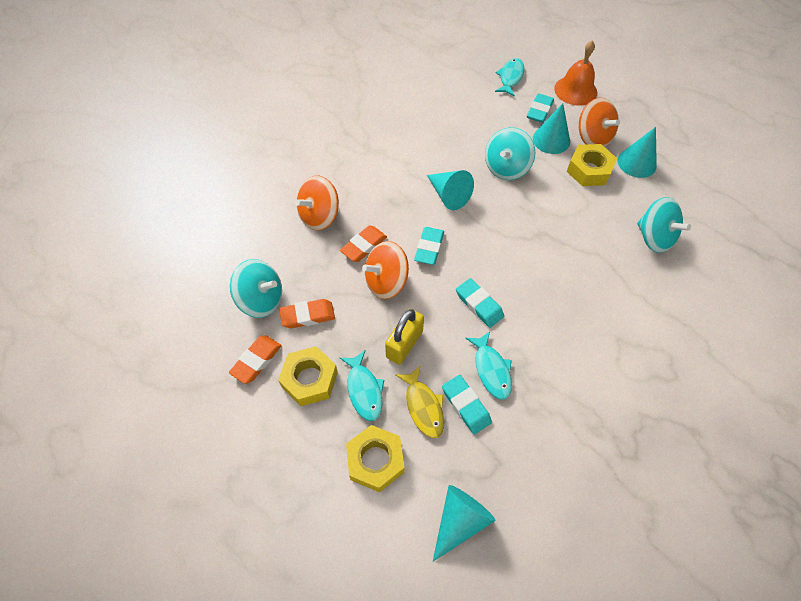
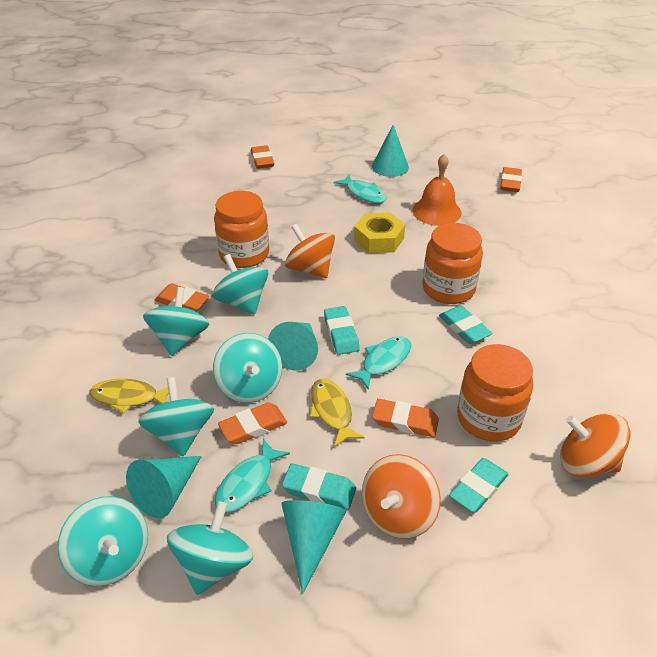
orange eraser: 3 -> 5
orange jar: 0 -> 3
turquoise spinning top: 3 -> 6
yellow fish: 1 -> 2
yellow nut: 3 -> 1
yellow padlock: 1 -> 0

